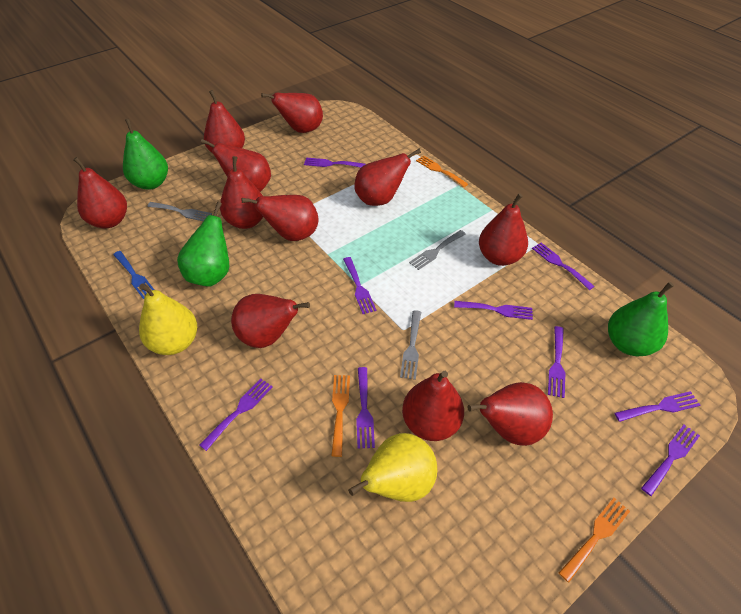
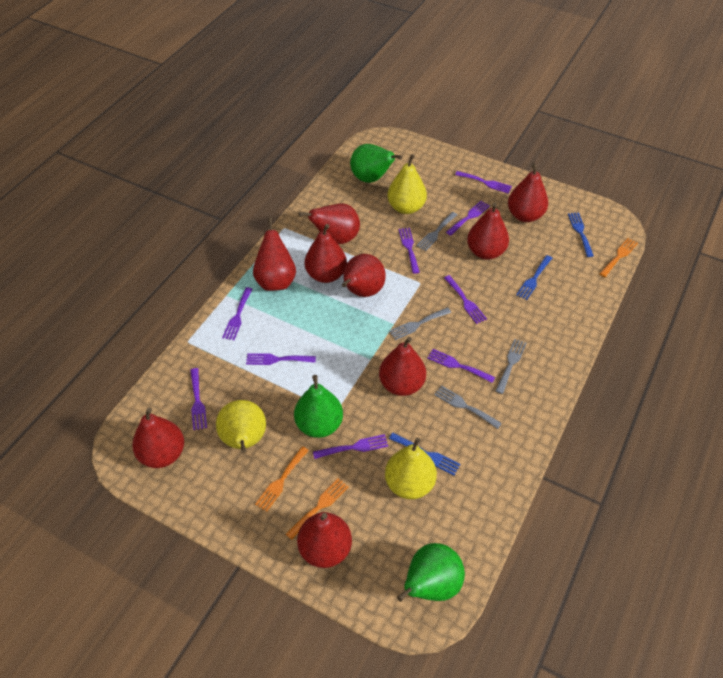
blue fork: 1 -> 3
grey fork: 3 -> 4
red pear: 11 -> 9
yellow pear: 2 -> 3

